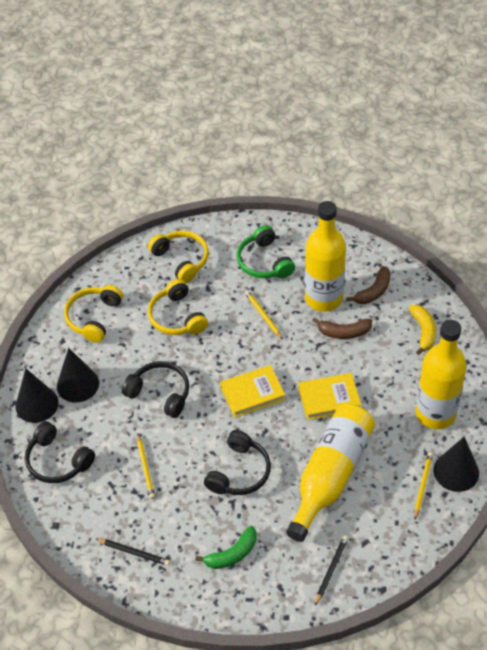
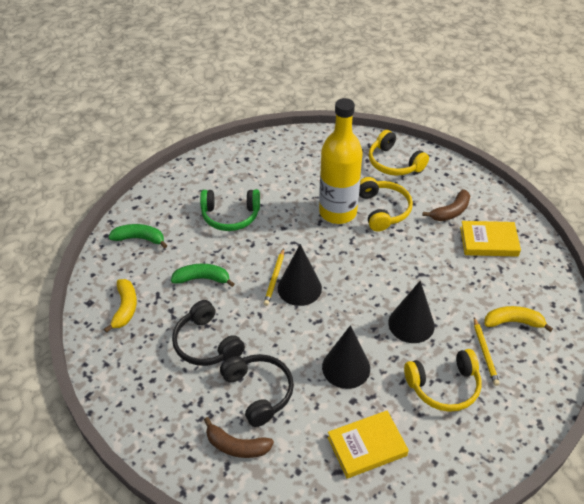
black headphones: 3 -> 2
black pencil: 2 -> 0
green banana: 1 -> 2
yellow banana: 1 -> 2
yellow bottle: 3 -> 1
yellow pencil: 3 -> 2

